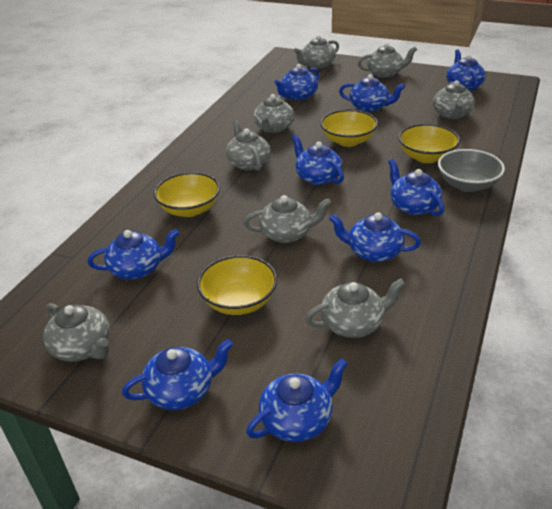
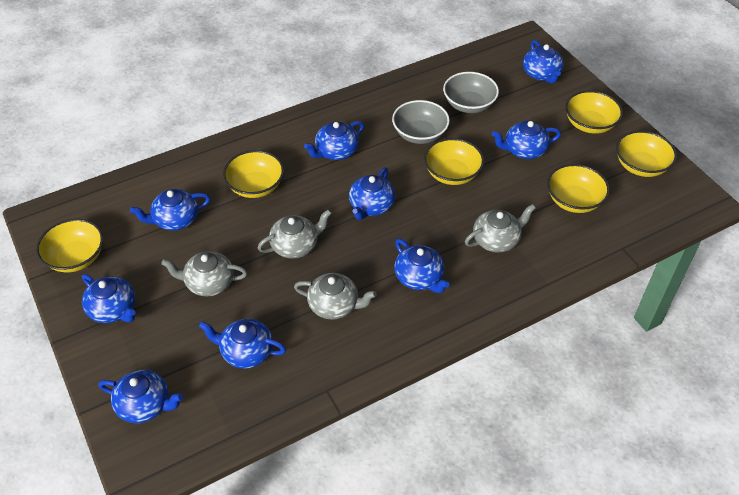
grey bowl: 1 -> 2
grey teapot: 8 -> 4
yellow bowl: 4 -> 6

